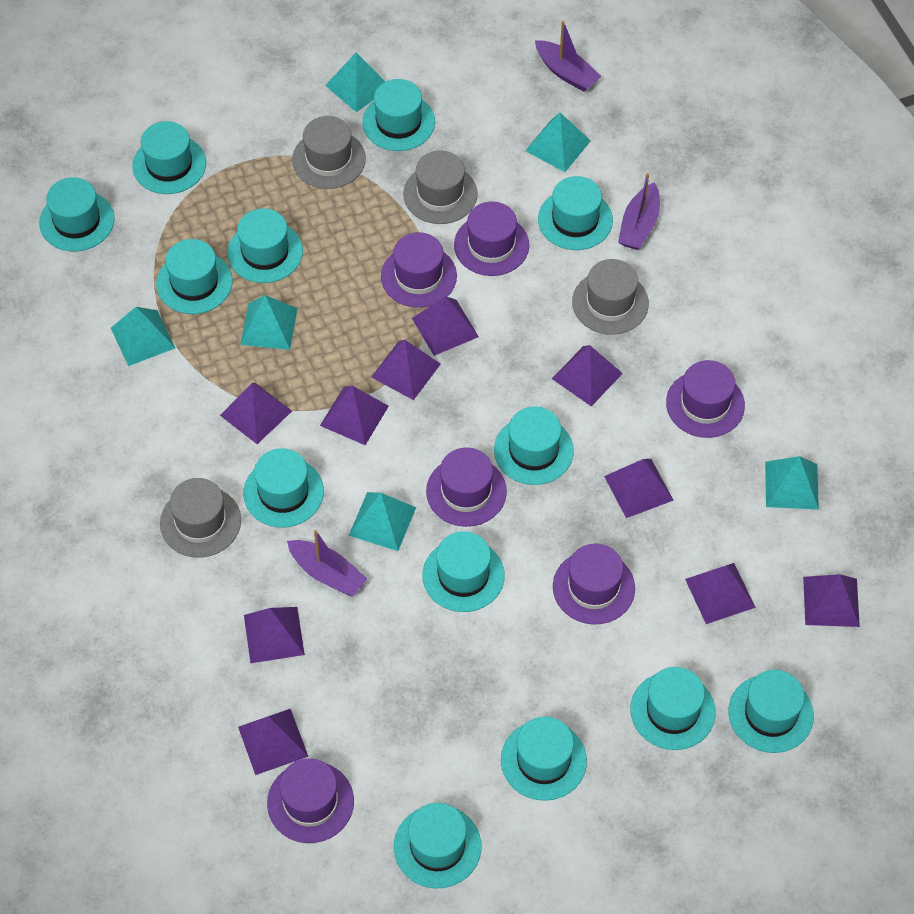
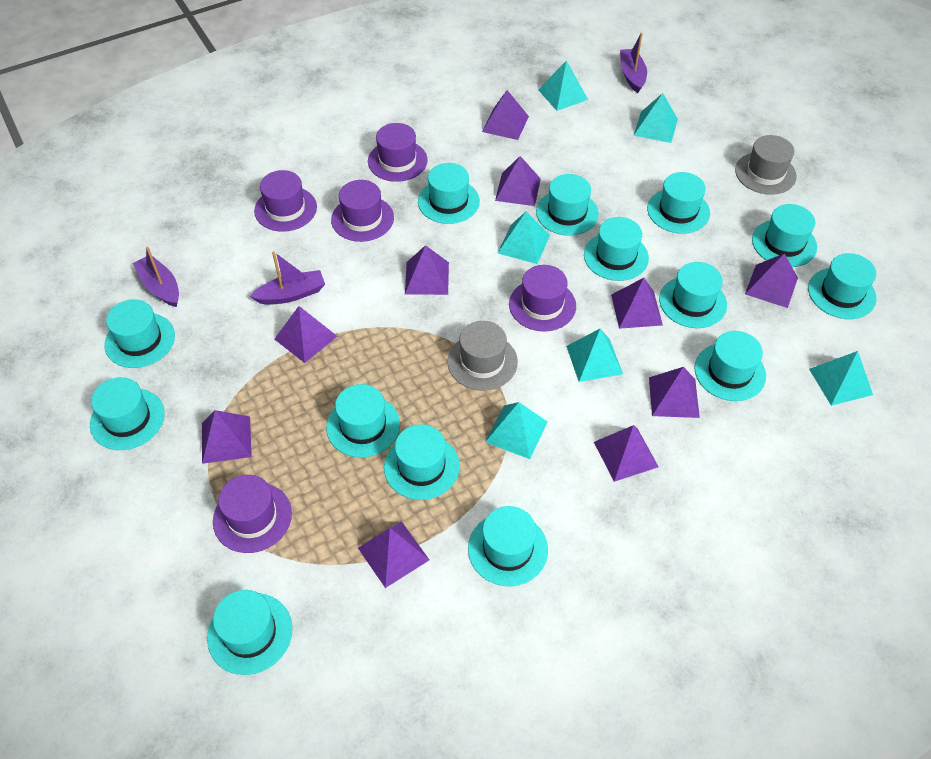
grey hat: 4 -> 2
purple hat: 6 -> 5
turquoise hat: 13 -> 14

